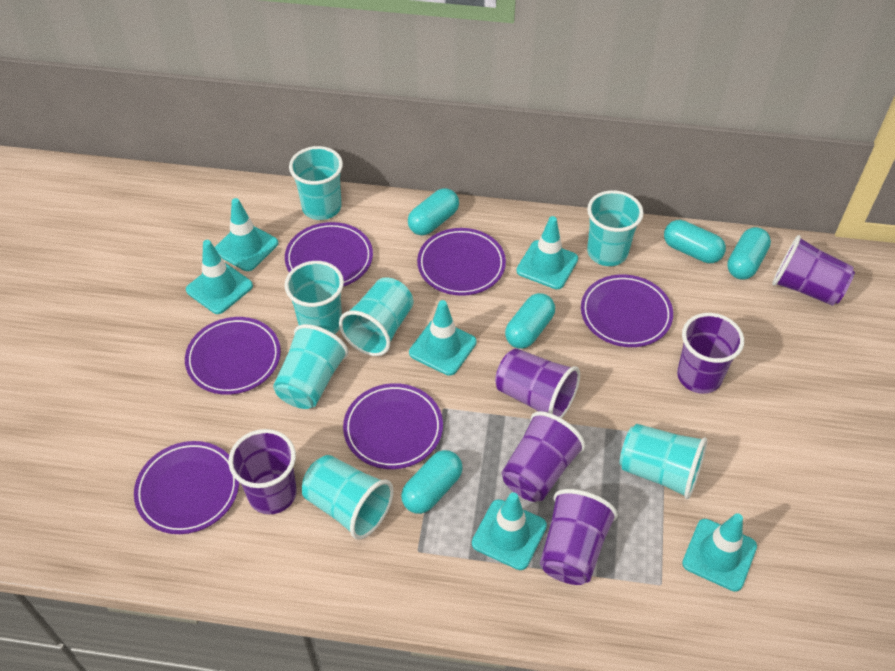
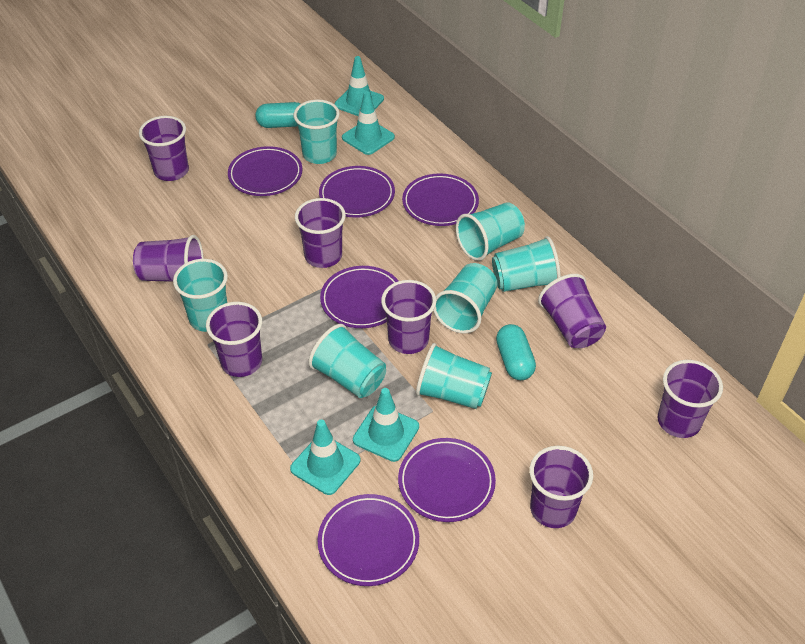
purple cup: 6 -> 8
turquoise capsule: 5 -> 2
turquoise traffic cone: 6 -> 4

